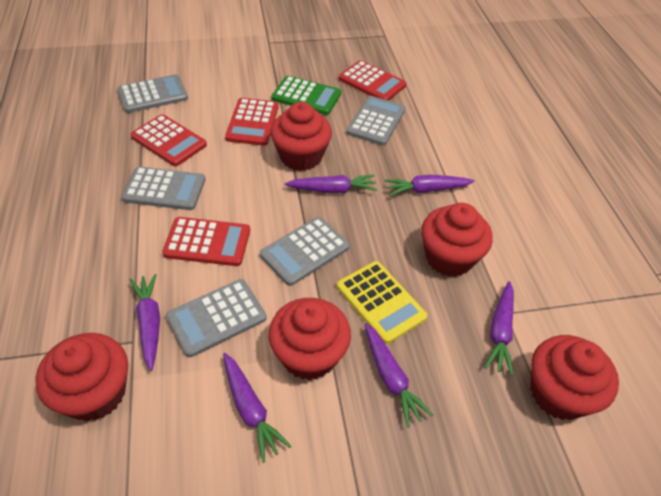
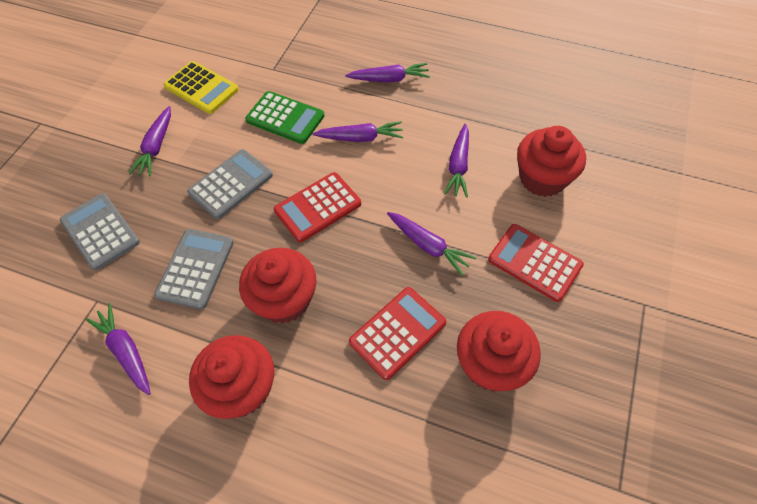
grey calculator: 5 -> 3
red calculator: 4 -> 3
red cupcake: 5 -> 4

